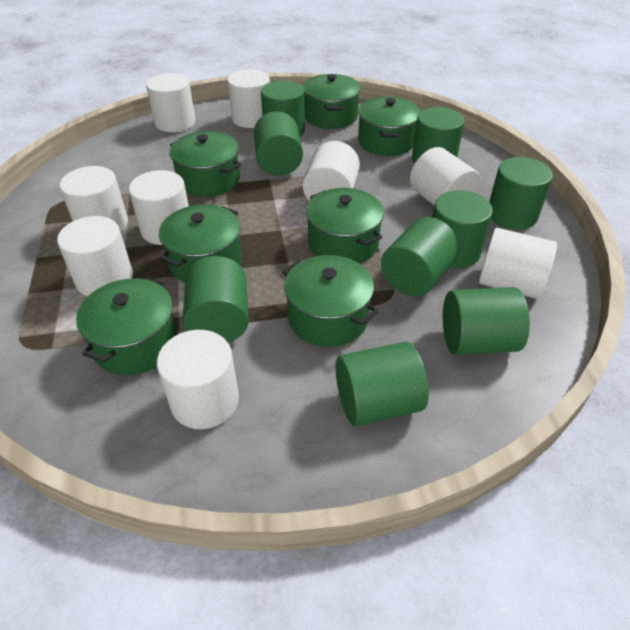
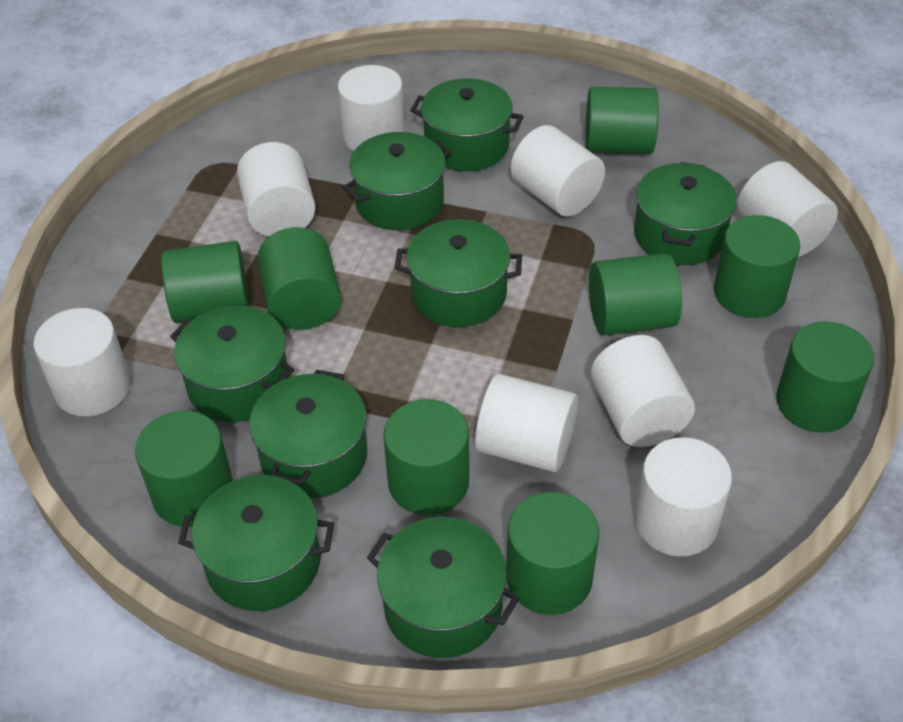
green pot: 7 -> 8
white cylinder: 9 -> 8

